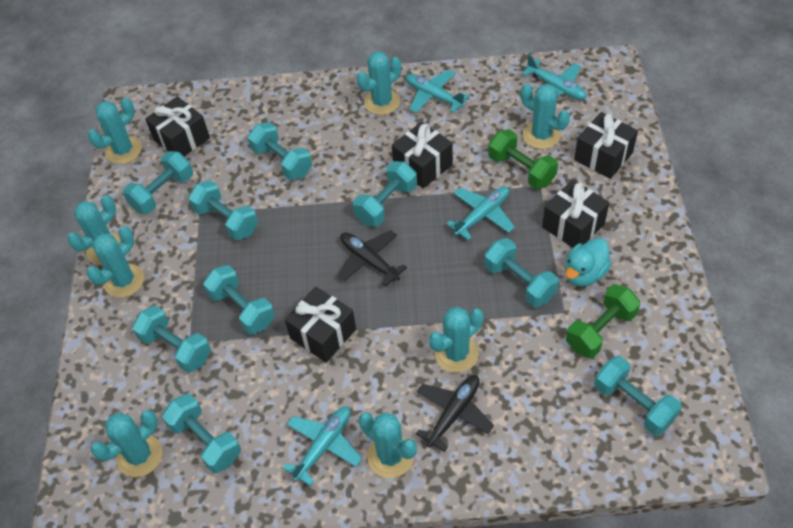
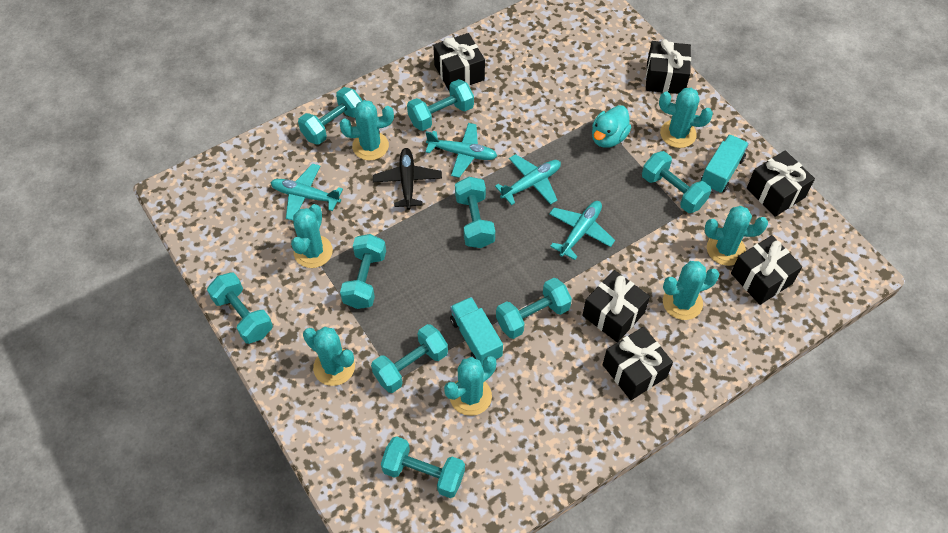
black gift: 5 -> 6
black plane: 2 -> 1
green dumbbell: 2 -> 0
turquoise cactus: 8 -> 7
turquoise truck: 0 -> 2

